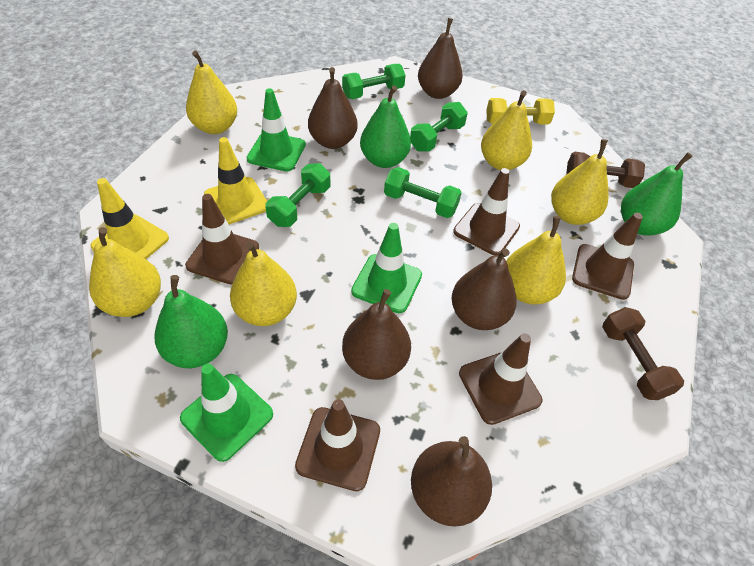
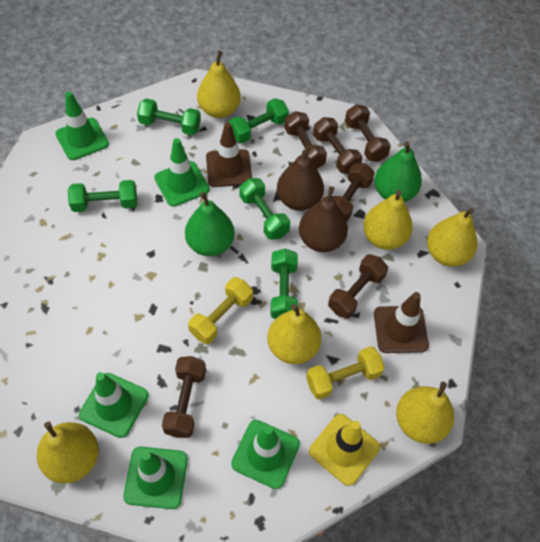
brown dumbbell: 2 -> 6
brown pear: 5 -> 2
brown traffic cone: 5 -> 2
green dumbbell: 4 -> 5
green pear: 3 -> 2
green traffic cone: 3 -> 5
yellow dumbbell: 1 -> 2
yellow traffic cone: 2 -> 1

